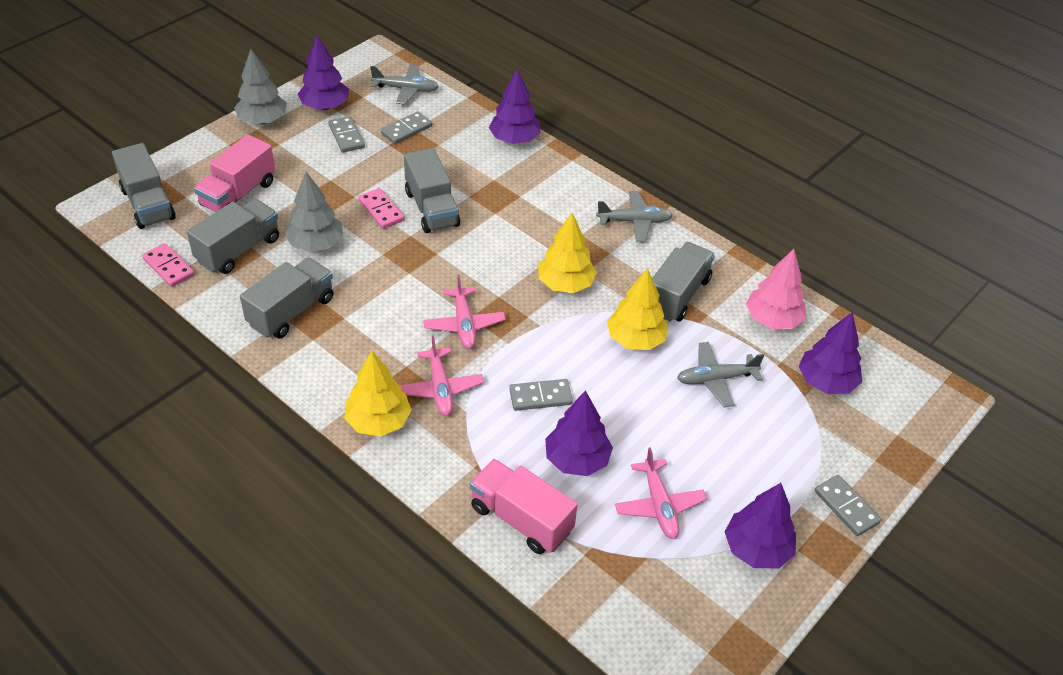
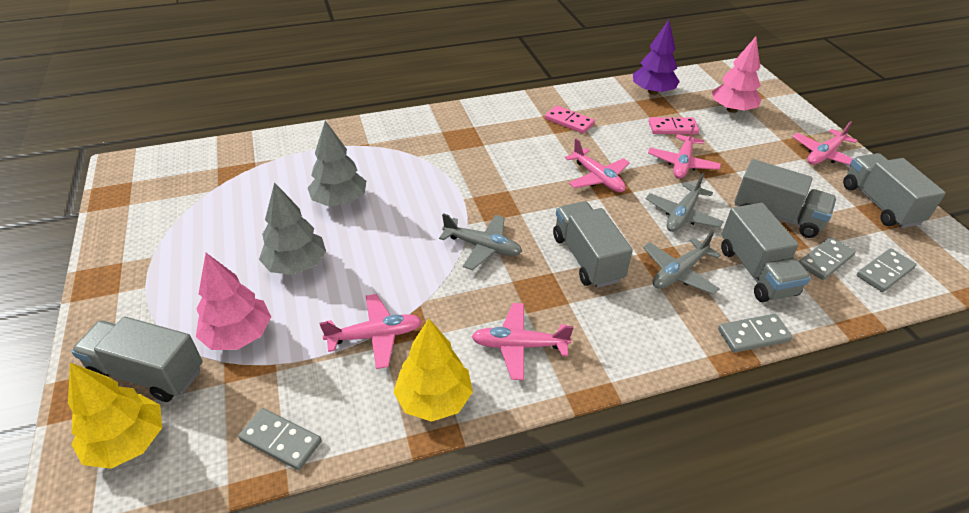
pink plane: 3 -> 5
pink tree: 1 -> 2
pink truck: 2 -> 0
purple tree: 5 -> 1
yellow tree: 3 -> 2

